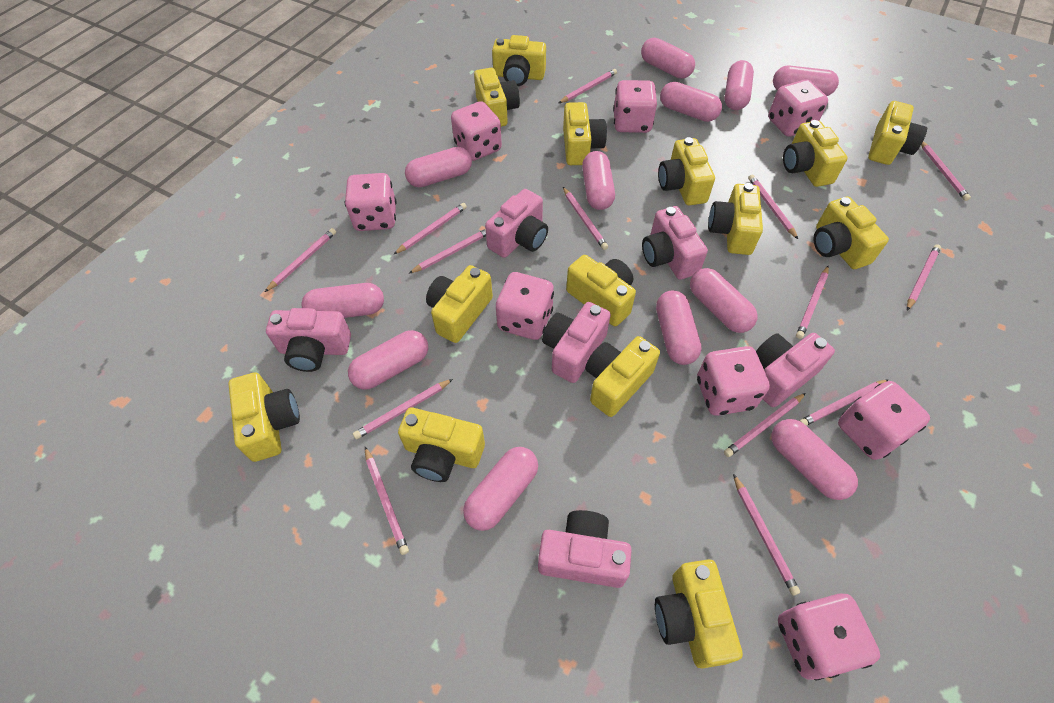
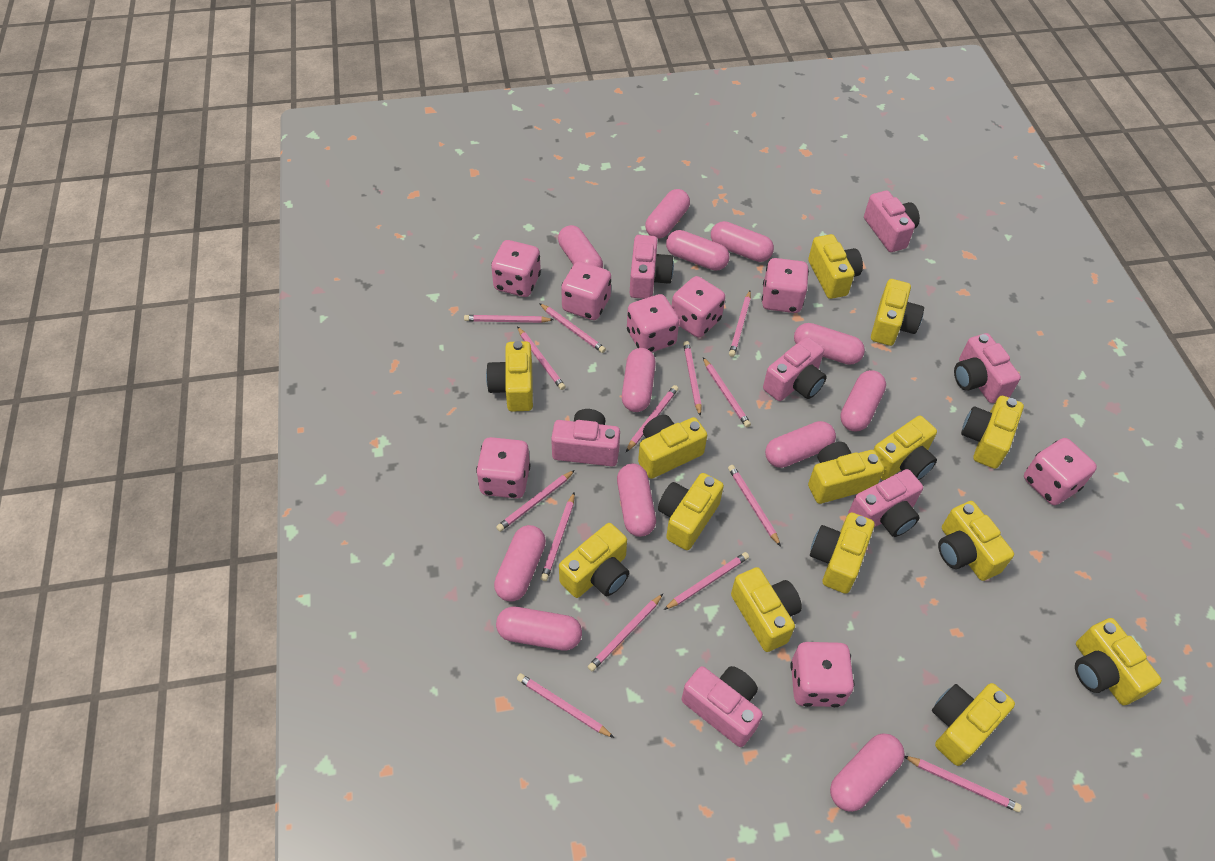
pink camera: 6 -> 7

